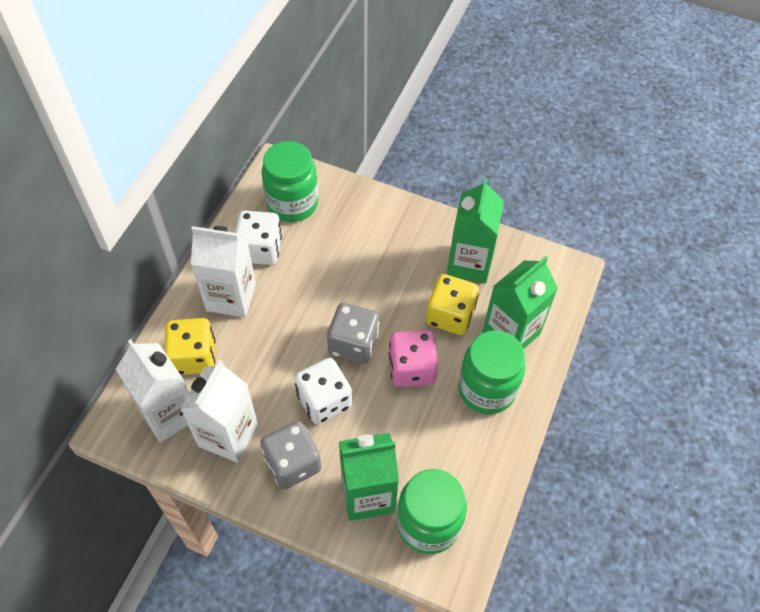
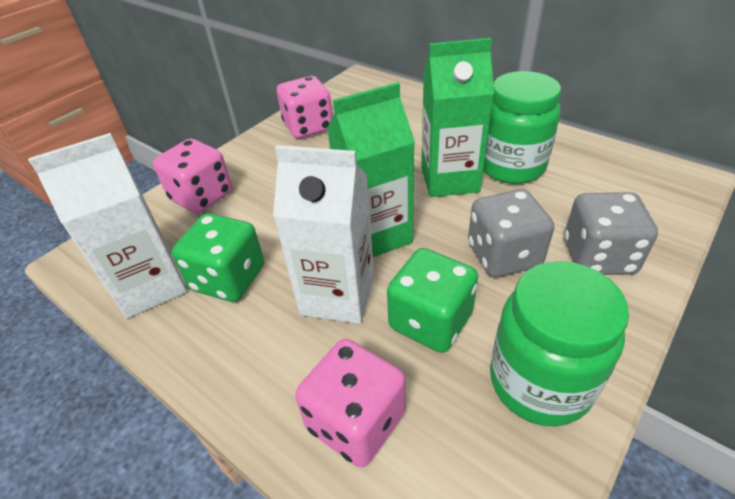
green carton: 3 -> 2
green dice: 0 -> 2
green jar: 3 -> 2
pink dice: 1 -> 3
white carton: 3 -> 2
white dice: 2 -> 0
yellow dice: 2 -> 0

